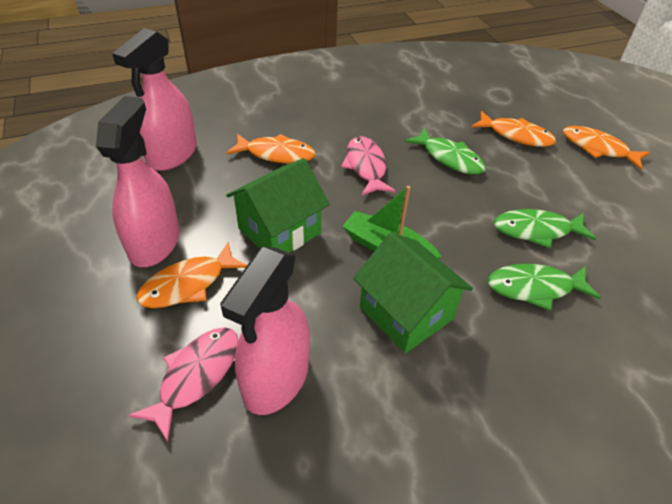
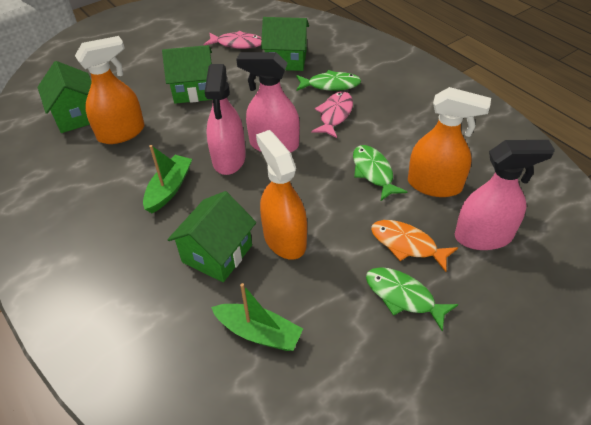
green boat: 1 -> 2
green house: 2 -> 4
orange fish: 4 -> 1
orange spray bottle: 0 -> 3

